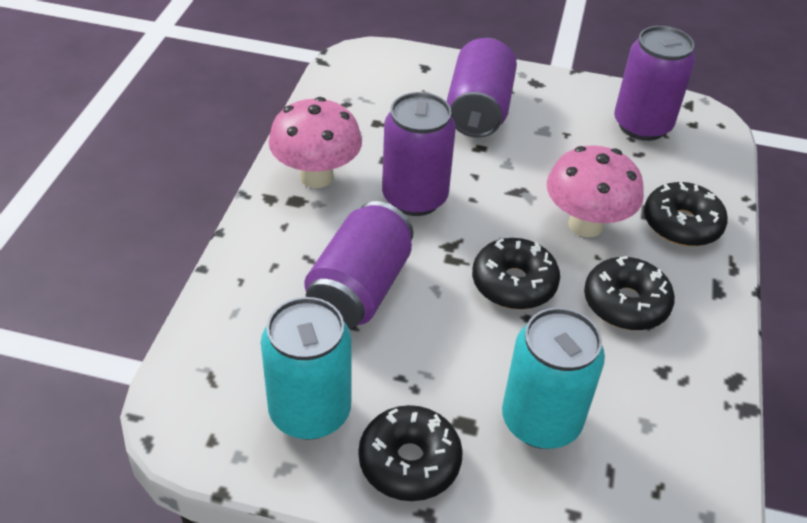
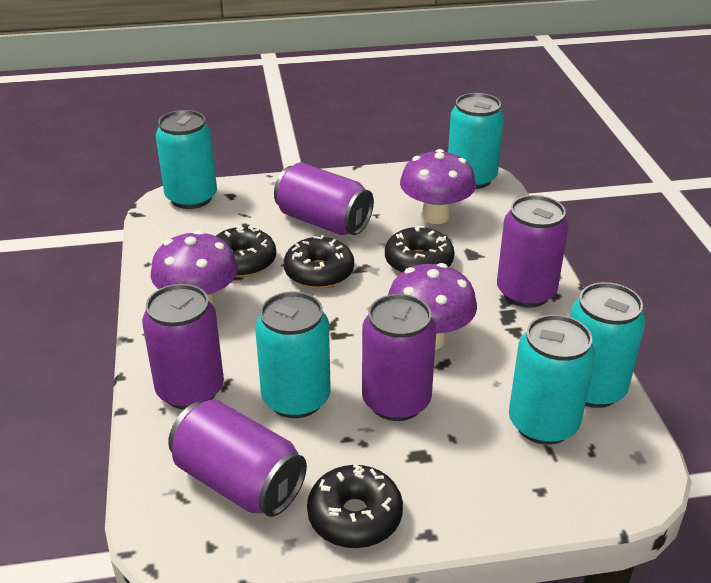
pink mushroom: 2 -> 0
purple can: 4 -> 5
purple mushroom: 0 -> 3
turquoise can: 2 -> 5

